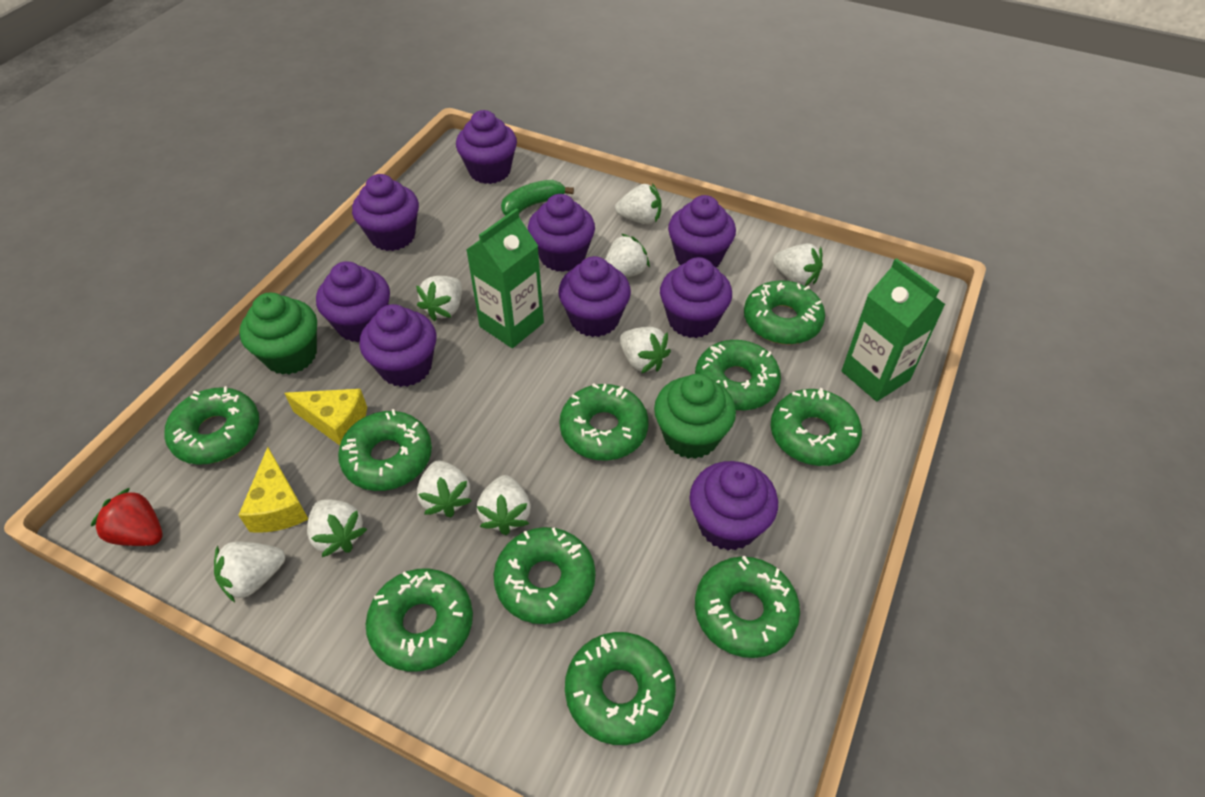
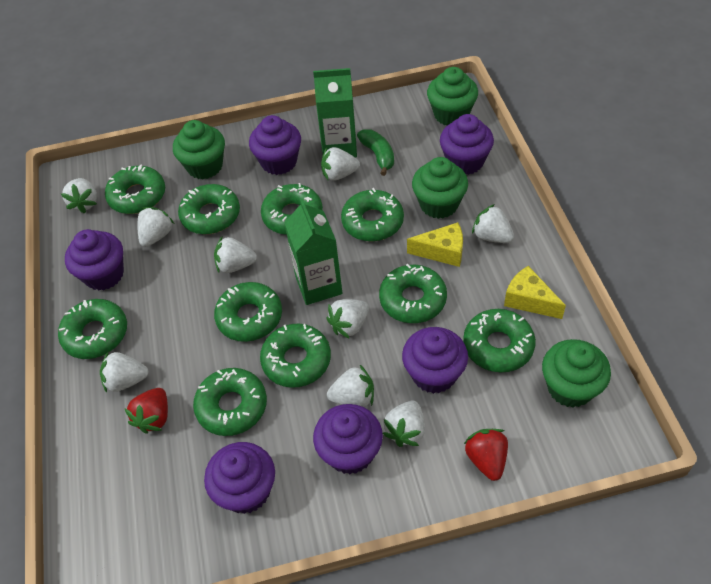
green cupcake: 2 -> 4
purple cupcake: 9 -> 6
red strawberry: 1 -> 2

